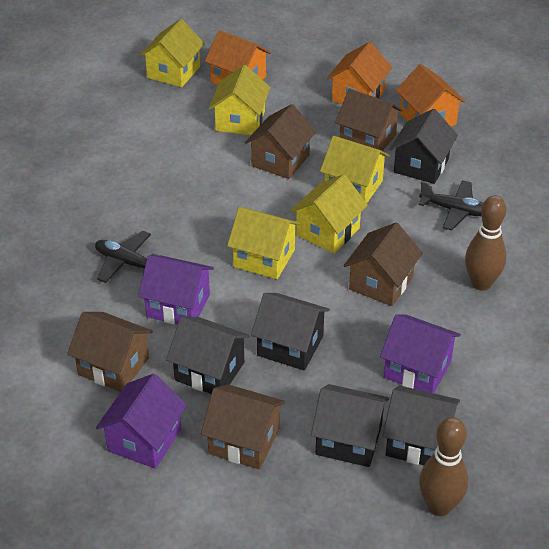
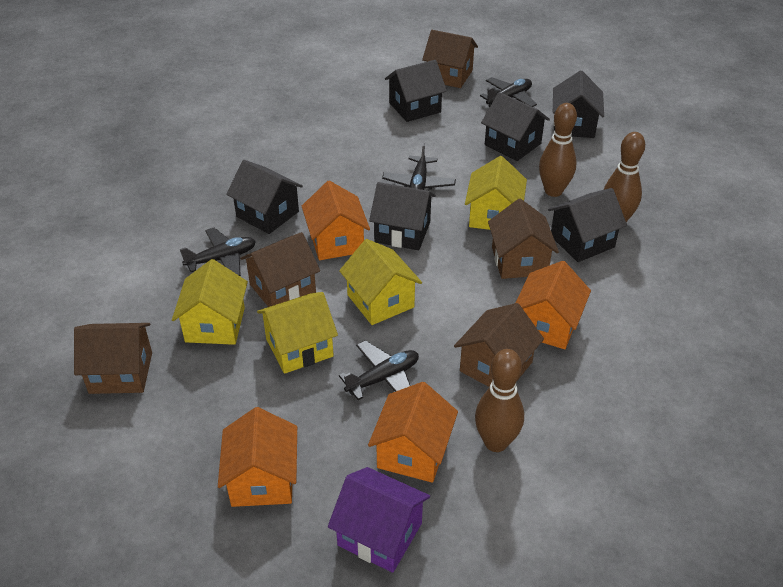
black house: 5 -> 6
black plane: 2 -> 4
brown bowling pin: 2 -> 3
orange house: 3 -> 4
purple house: 3 -> 1
yellow house: 5 -> 4

